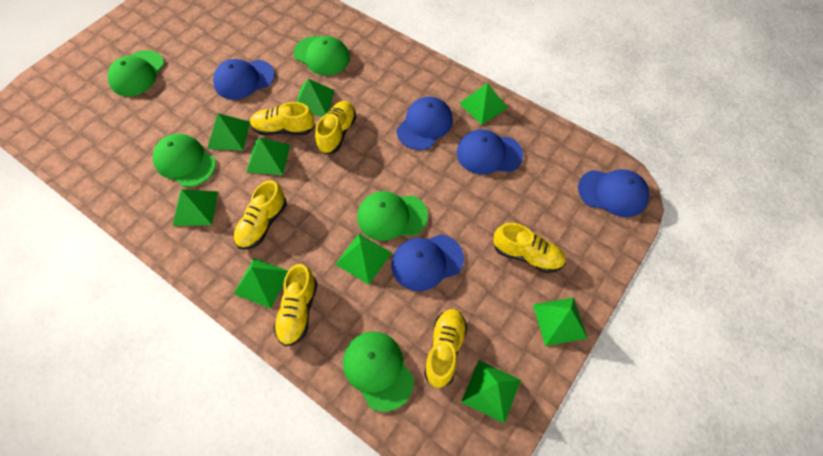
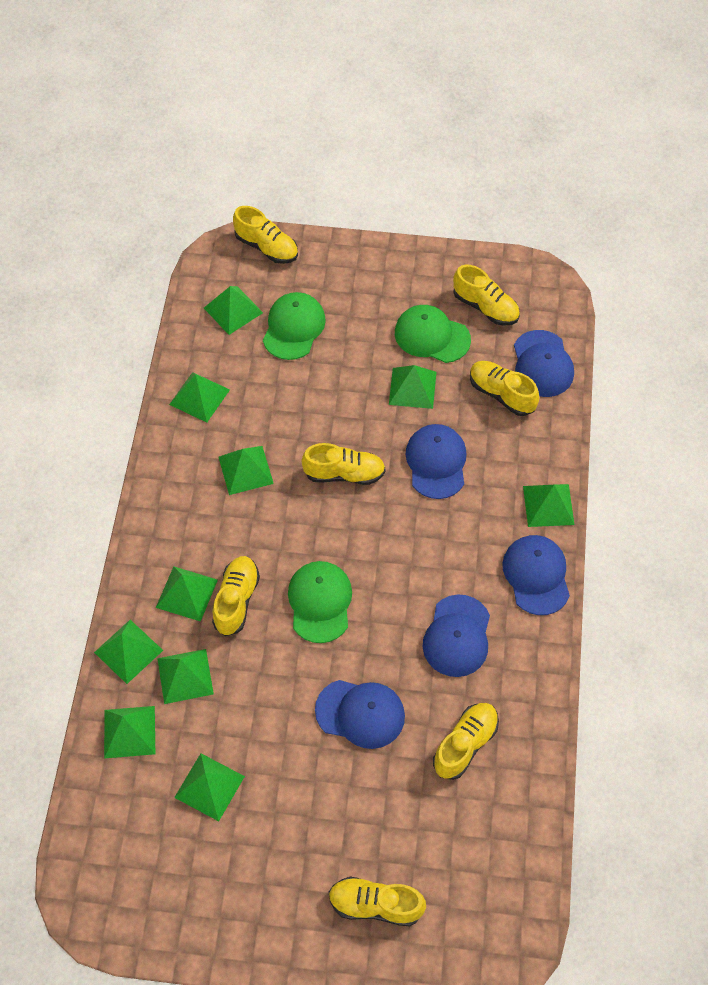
green cap: 5 -> 3
green pyramid: 9 -> 10
yellow shoe: 6 -> 7

